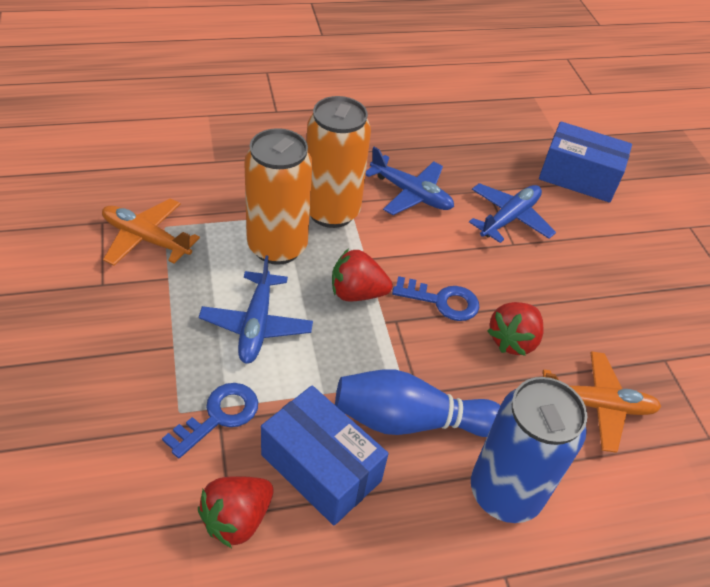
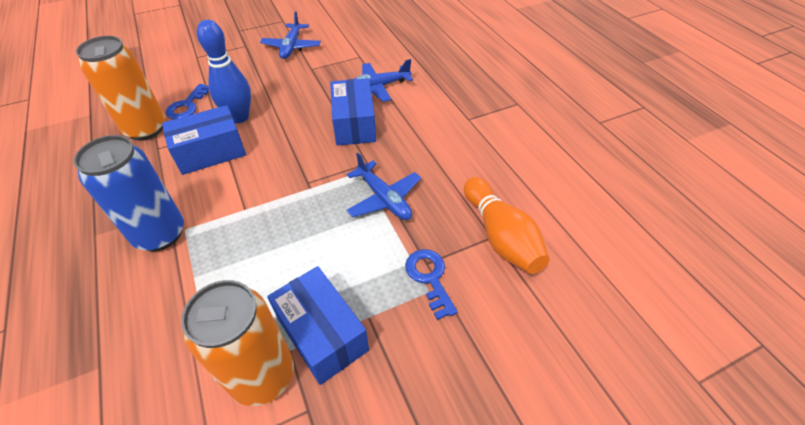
blue box: 2 -> 3
orange bowling pin: 0 -> 1
orange plane: 2 -> 0
red strawberry: 3 -> 0

